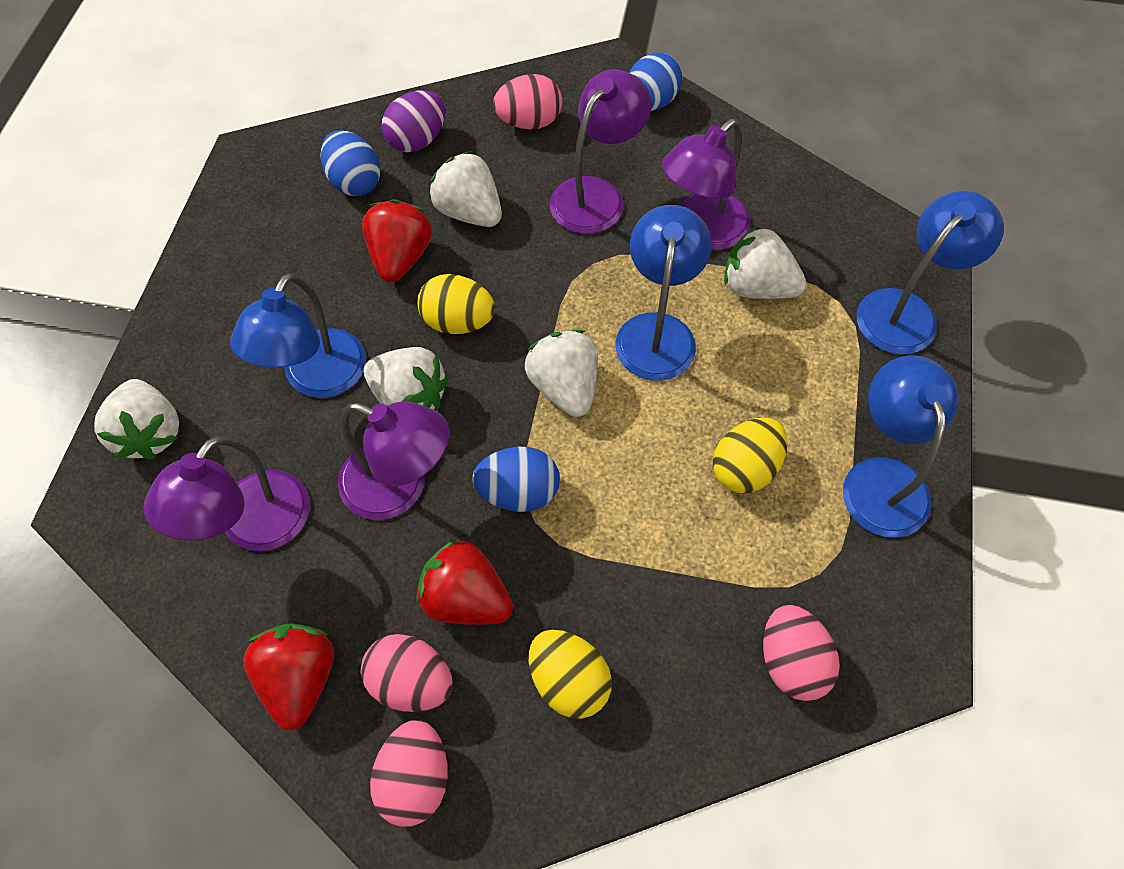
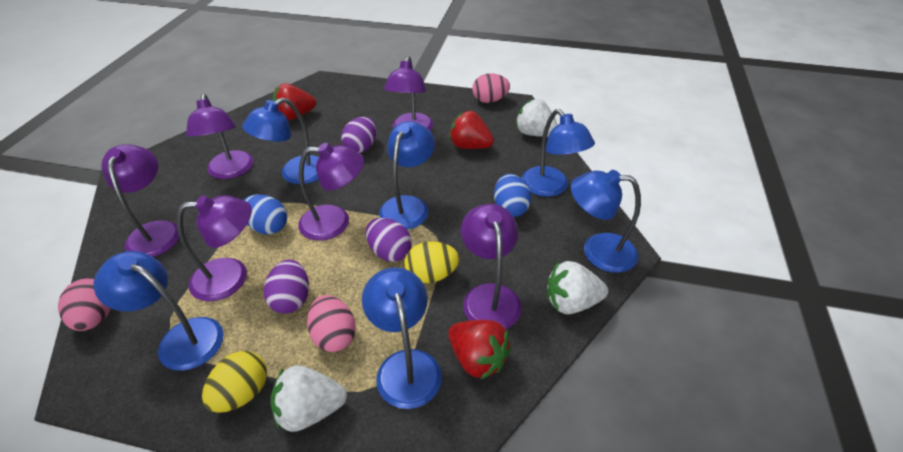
blue egg: 3 -> 2
blue lamp: 4 -> 6
pink egg: 4 -> 3
purple egg: 1 -> 3
purple lamp: 4 -> 6
white strawberry: 5 -> 3
yellow egg: 3 -> 2

